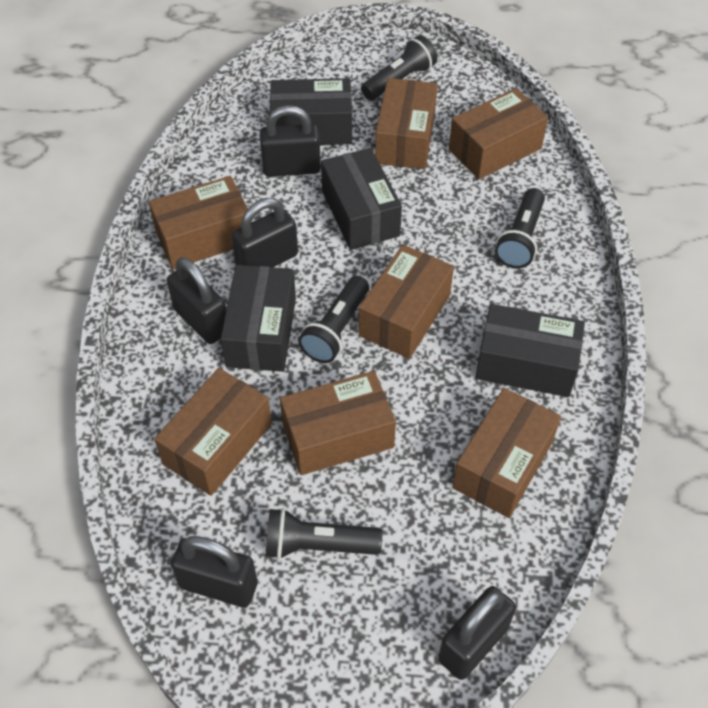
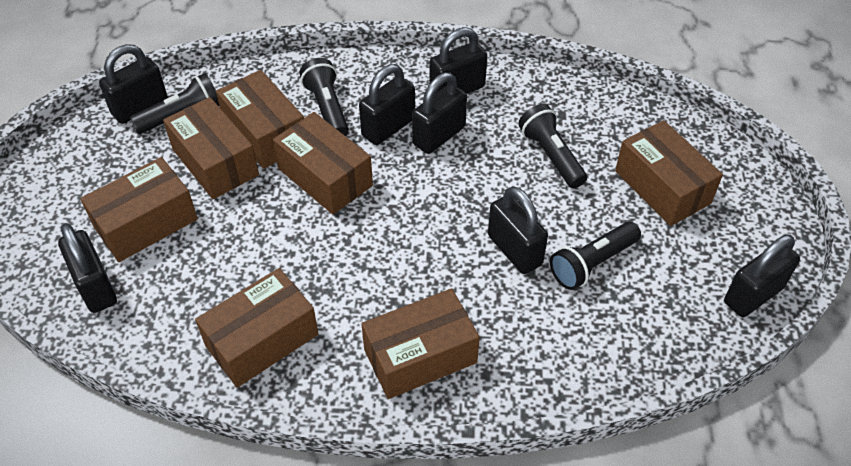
black box: 4 -> 0
black padlock: 5 -> 7

